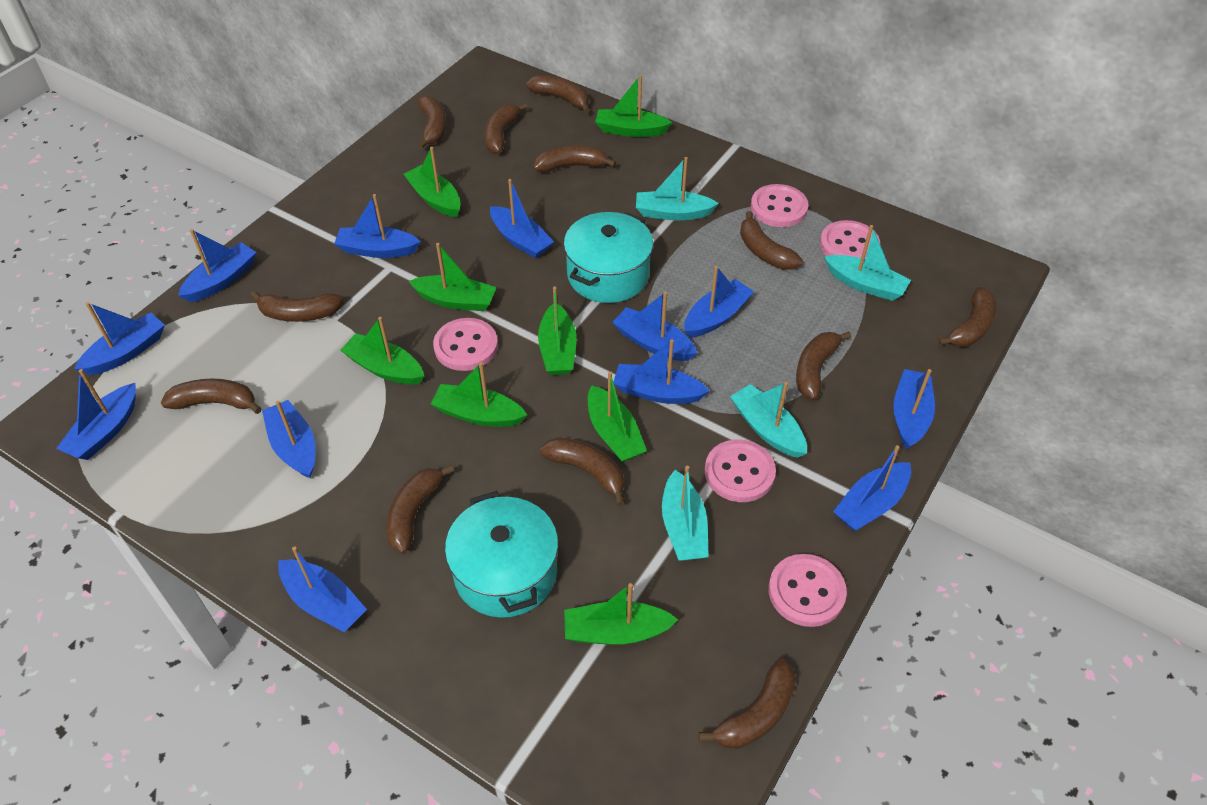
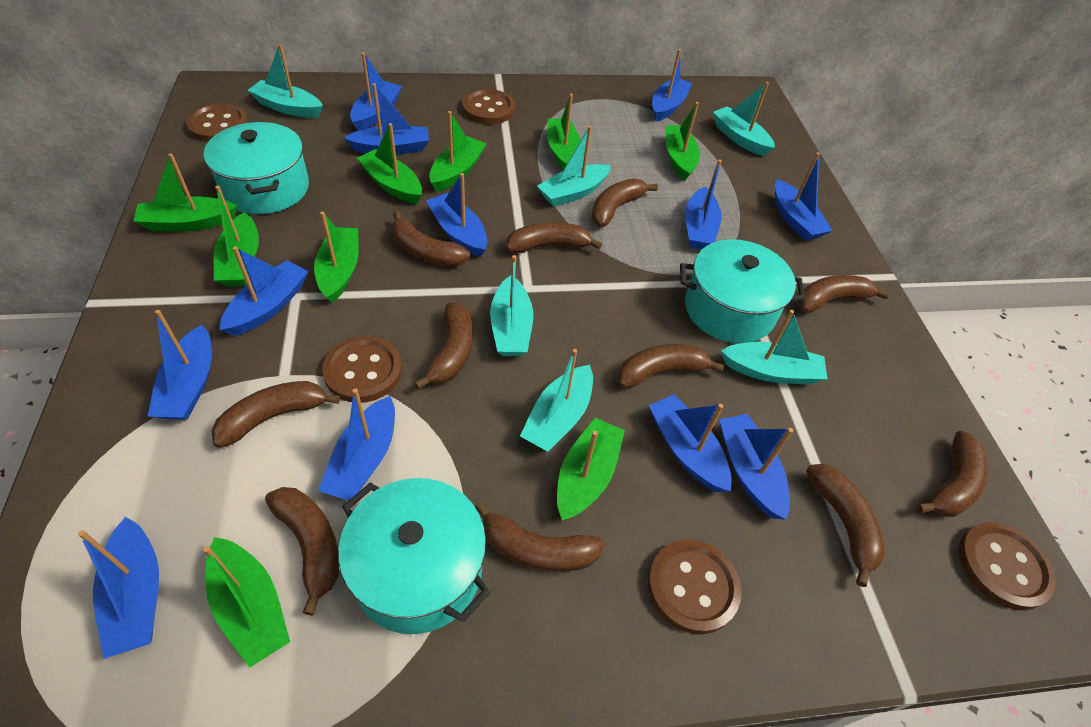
brown banana: 12 -> 11
brown button: 0 -> 5
green boat: 8 -> 9
pink button: 5 -> 0
turquoise boat: 4 -> 6
turquoise pot: 2 -> 3

